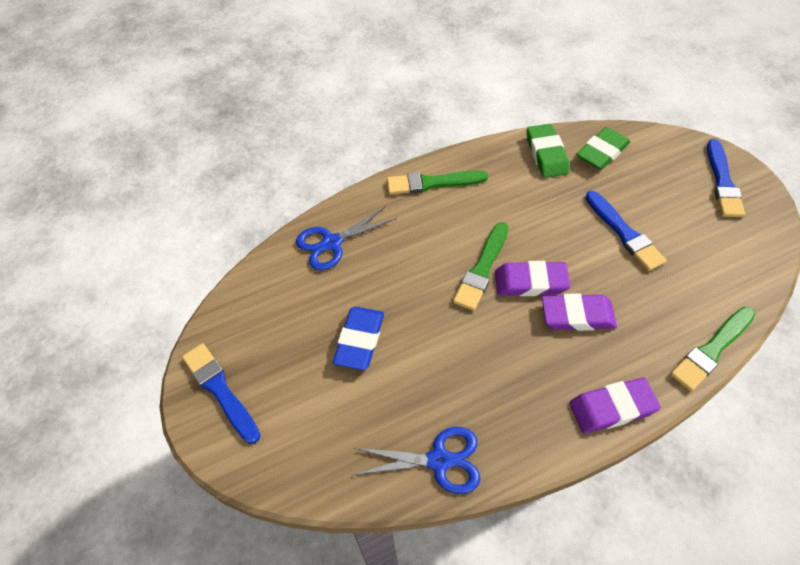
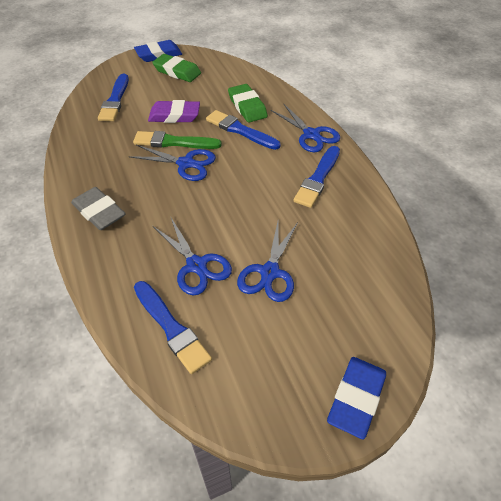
blue brush: 3 -> 4
blue eraser: 1 -> 2
blue scissors: 2 -> 4
green brush: 3 -> 1
grey eraser: 0 -> 1
purple eraser: 3 -> 1

